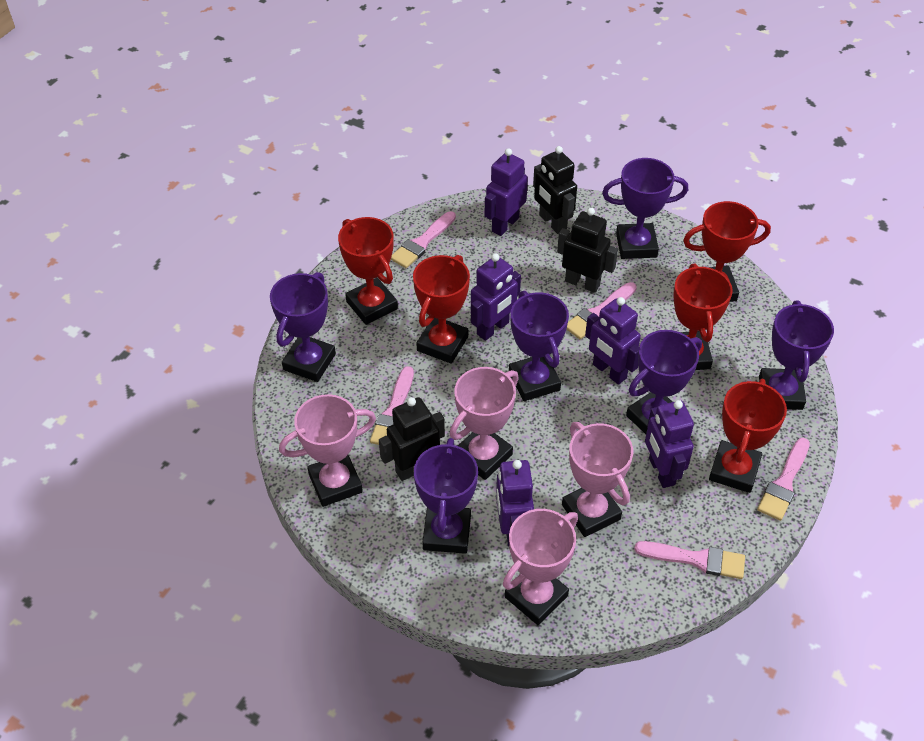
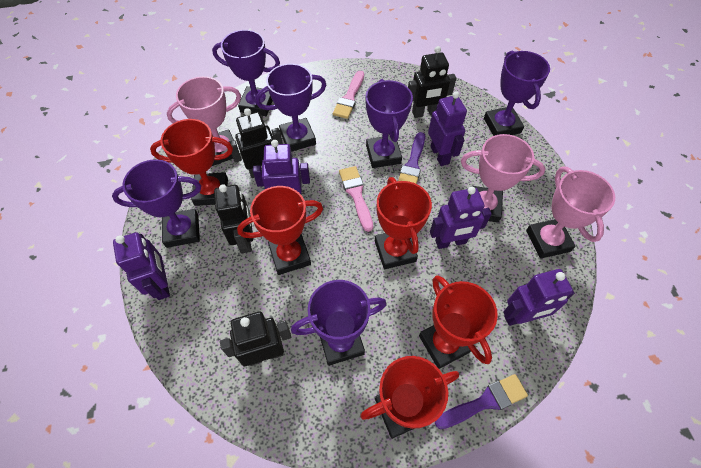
black robot: 3 -> 4
pink brush: 5 -> 2
pink trophy: 4 -> 3
purple brush: 0 -> 2

